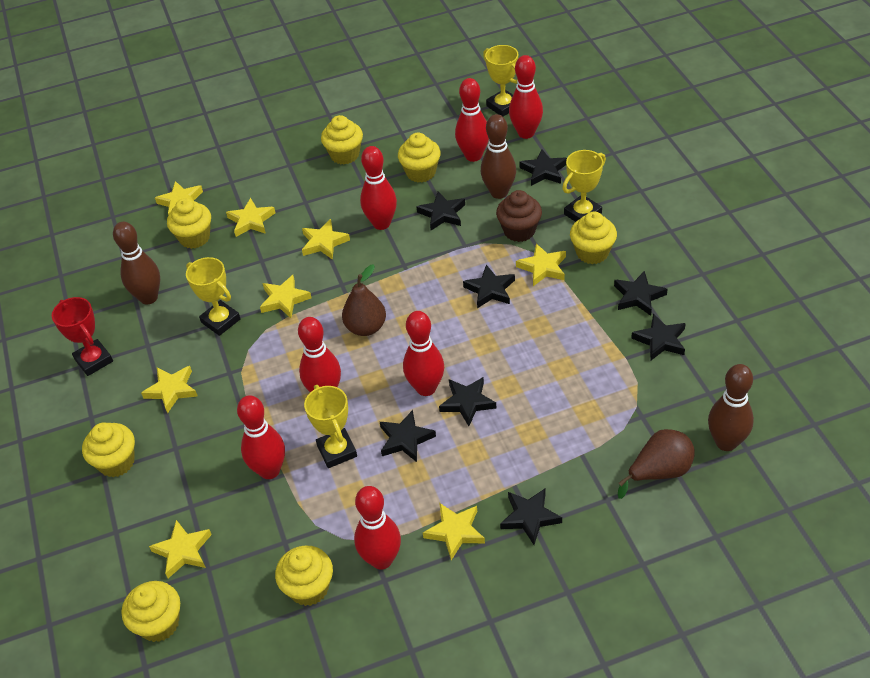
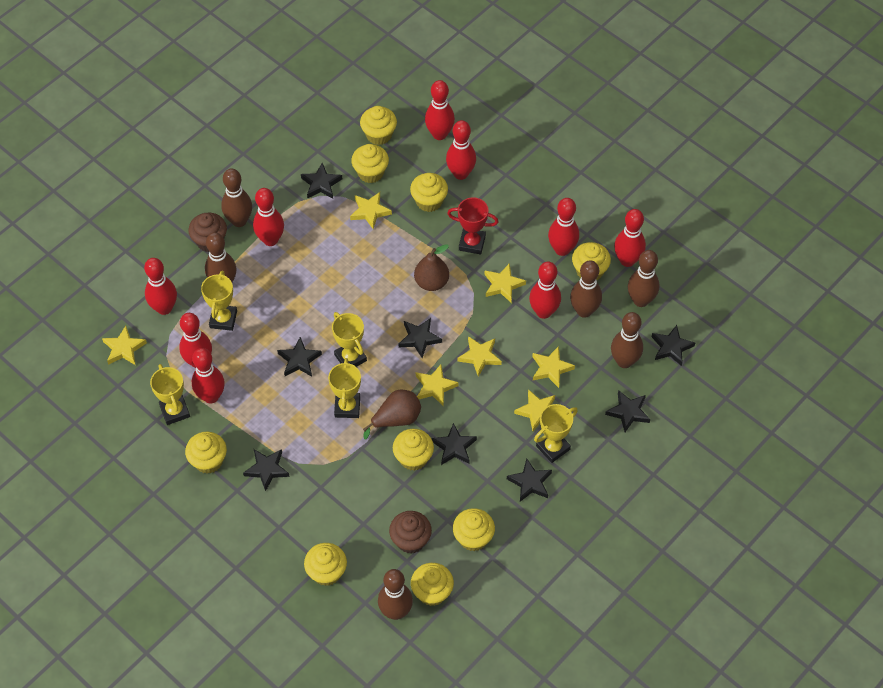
brown bowling pin: 3 -> 6
brown cupcake: 1 -> 2
red bowling pin: 7 -> 9
yellow cupcake: 7 -> 9
yellow star: 8 -> 7
yellow trophy: 4 -> 5

